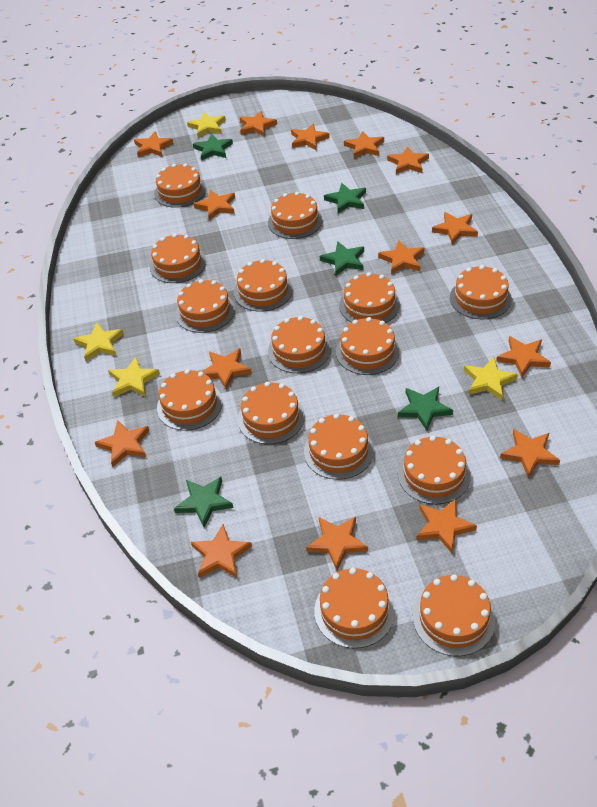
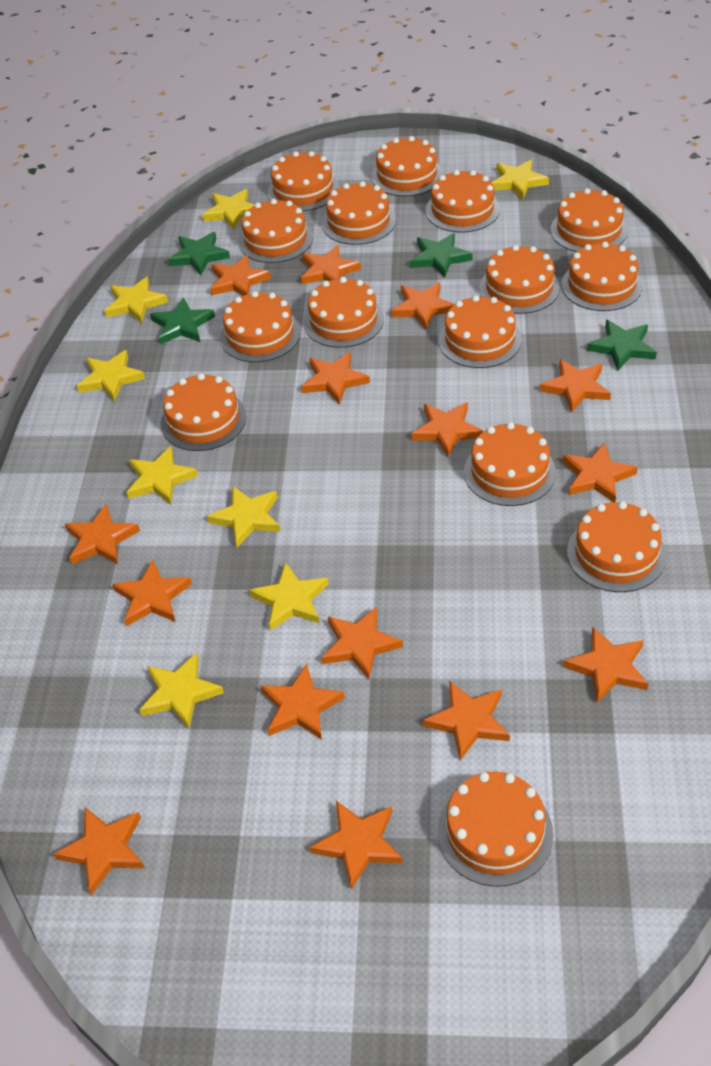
green star: 5 -> 4
yellow star: 4 -> 8

